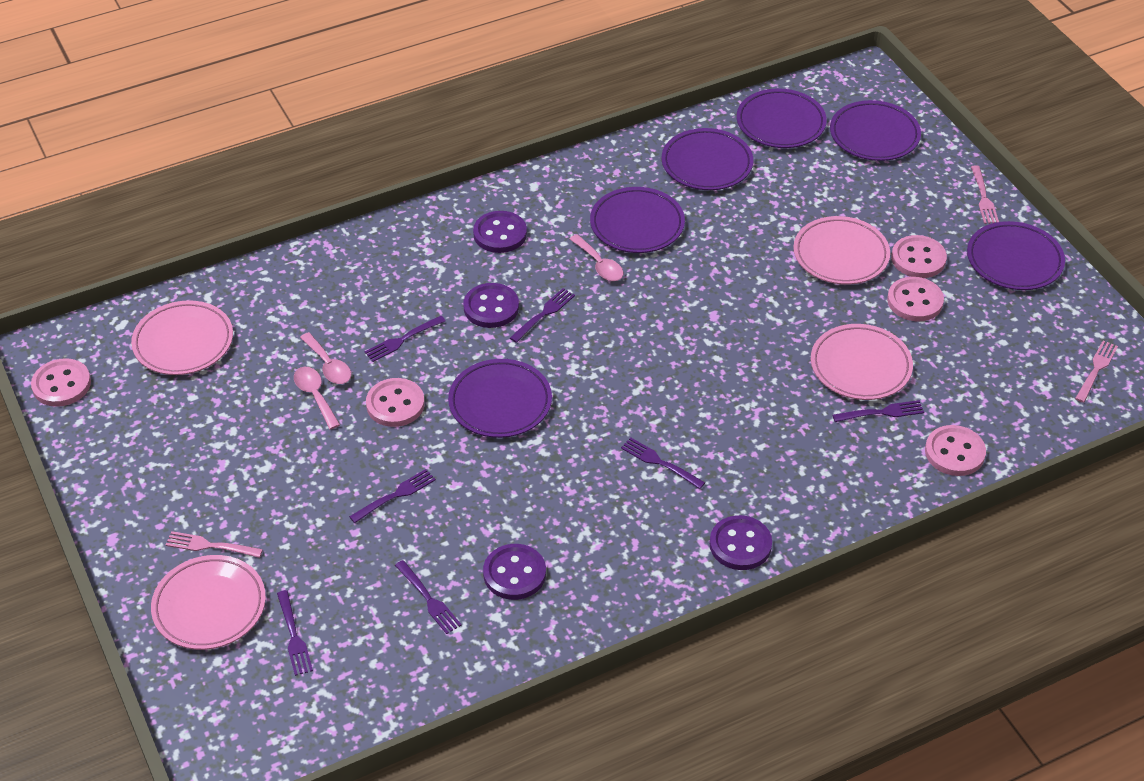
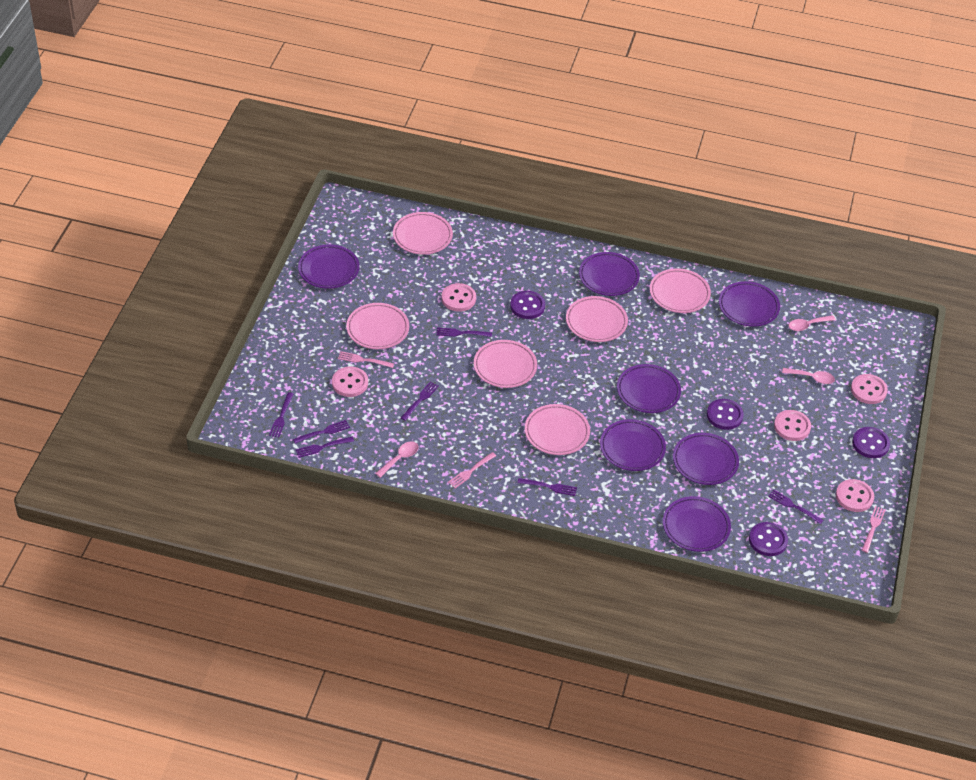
pink plate: 4 -> 6
purple plate: 6 -> 7

